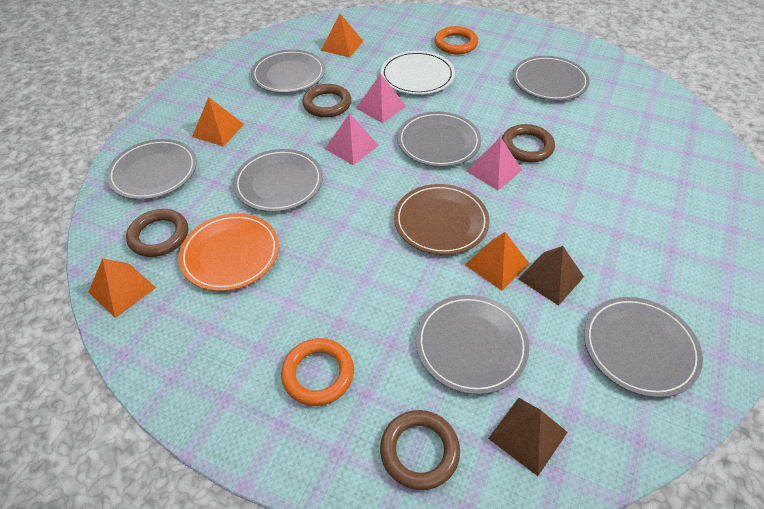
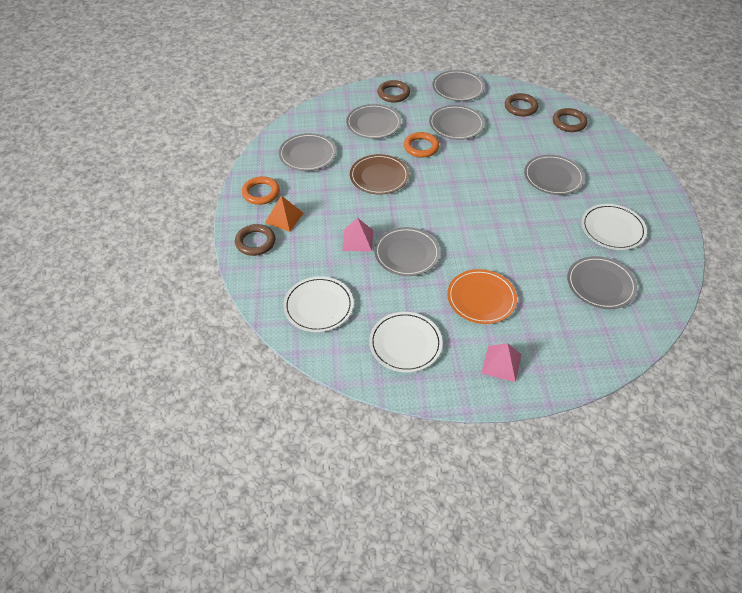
brown pyramid: 2 -> 0
orange pyramid: 4 -> 1
pink pyramid: 3 -> 2
white plate: 1 -> 3

